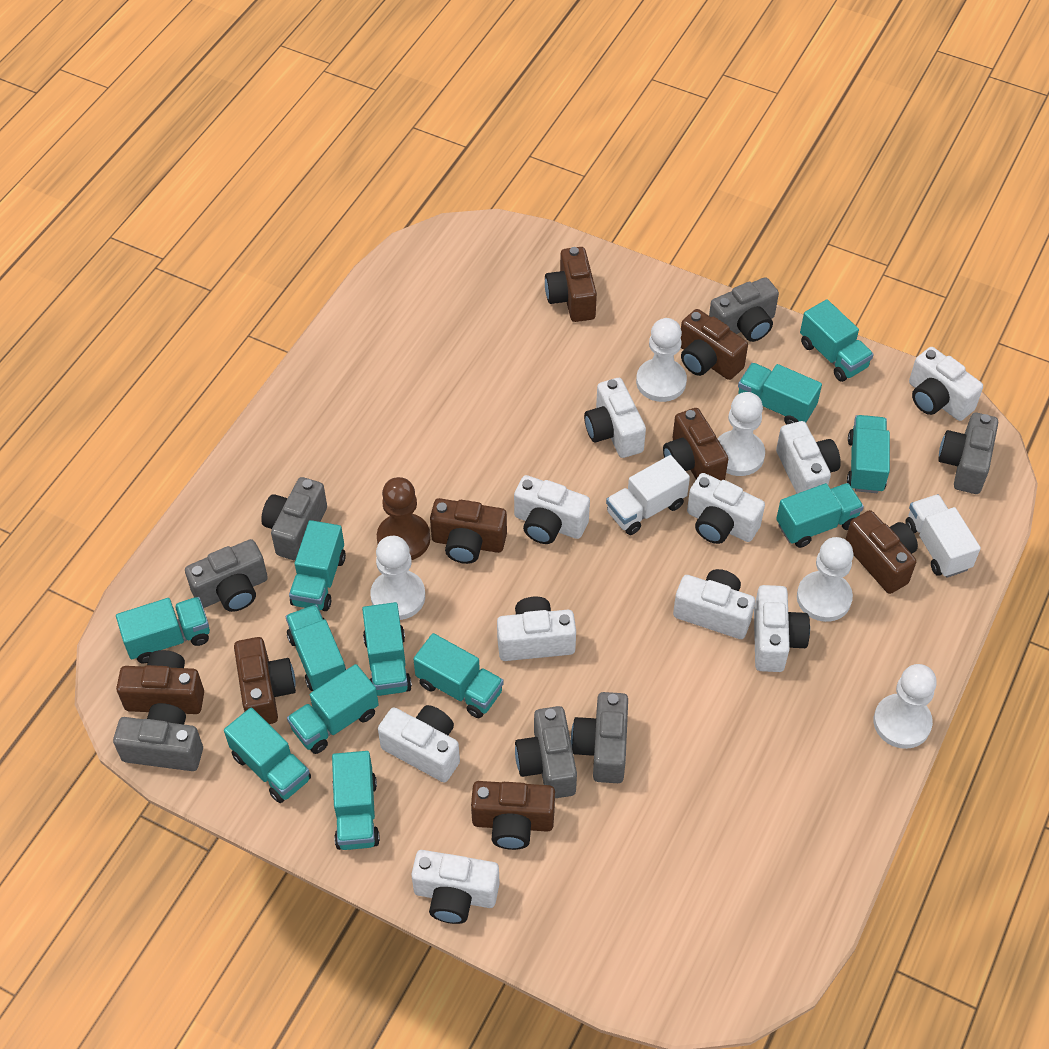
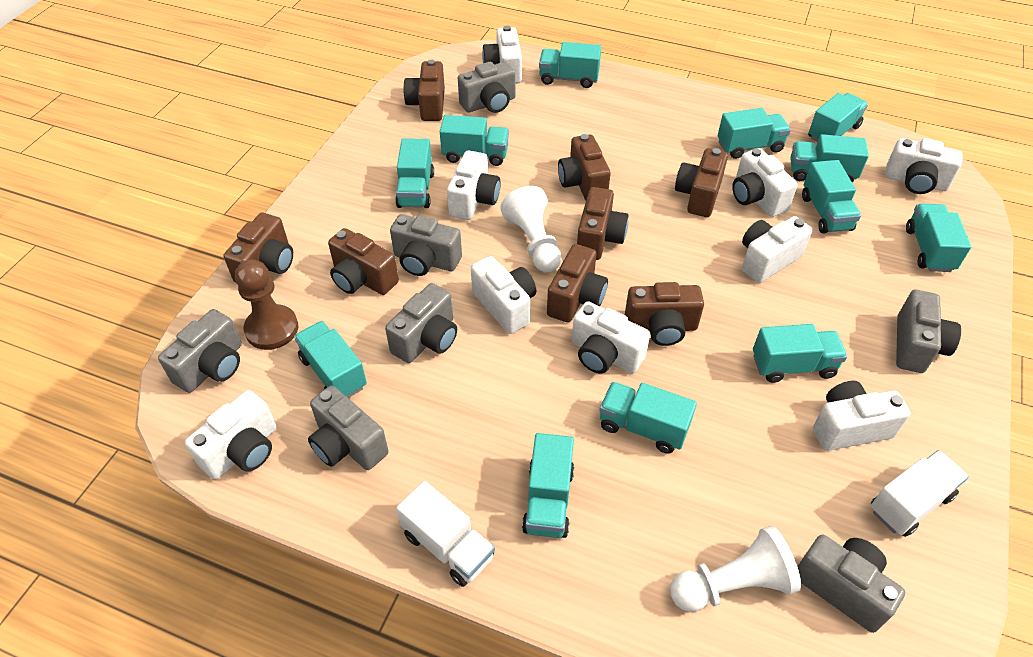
white camera: 10 -> 9
white pawn: 5 -> 2

